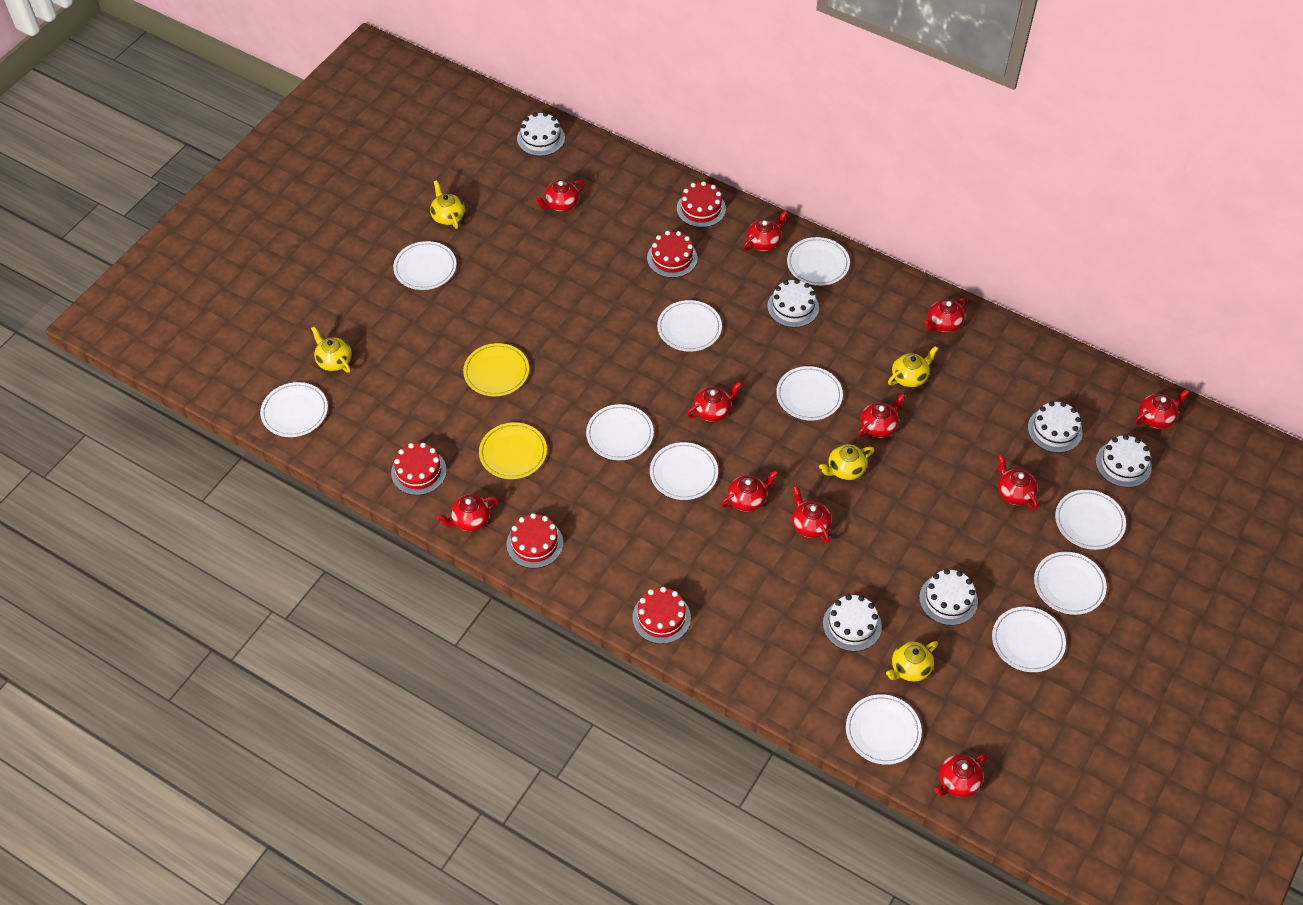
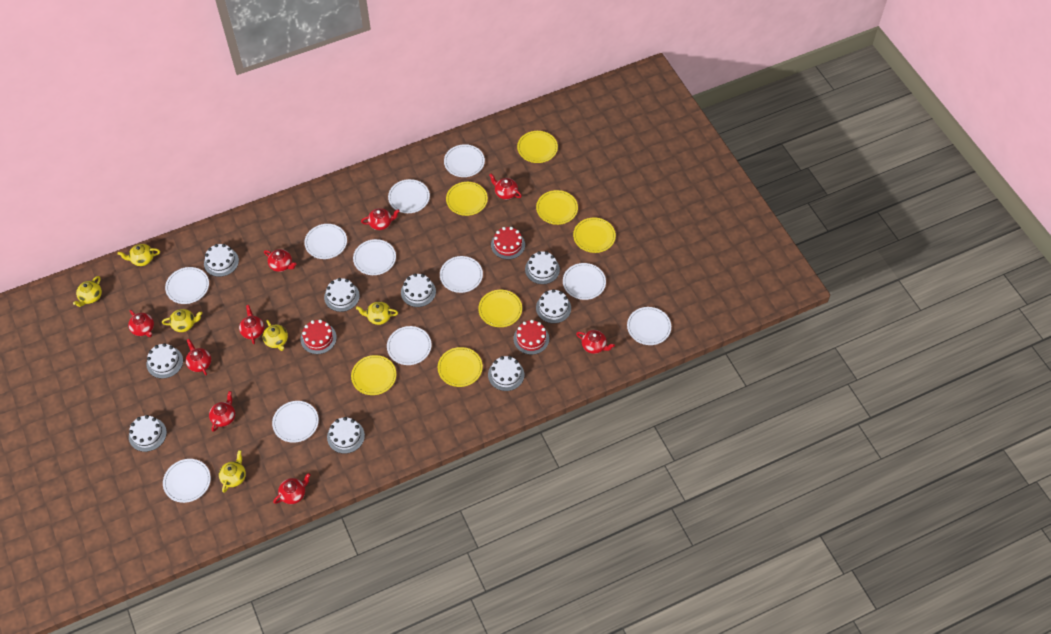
red cake: 5 -> 3
red teapot: 11 -> 9
white cake: 6 -> 9
yellow plate: 2 -> 7
yellow teapot: 5 -> 6

